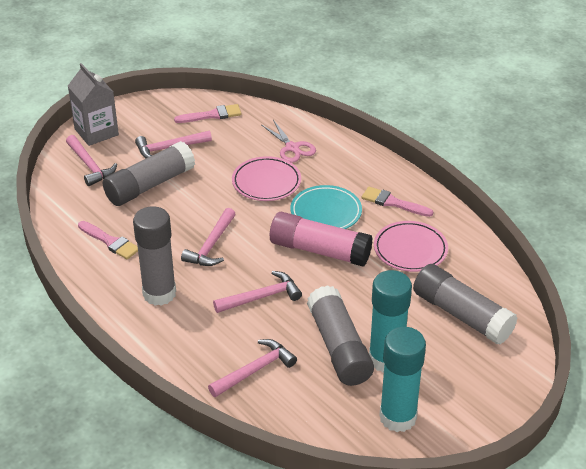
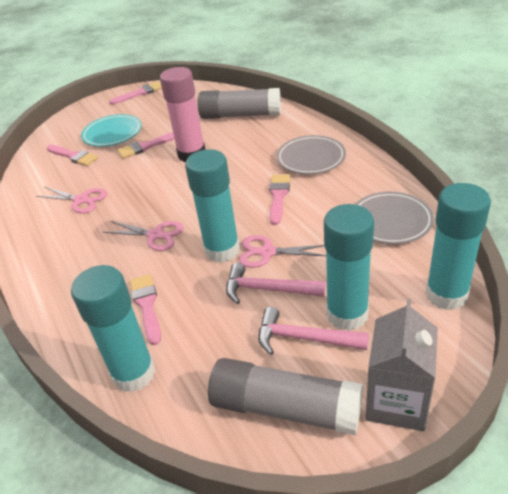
grey glue stick: 4 -> 2
grey plate: 0 -> 2
pink brush: 3 -> 5
pink hammer: 5 -> 2
pink plate: 2 -> 0
pink scissors: 1 -> 3
turquoise glue stick: 2 -> 4

